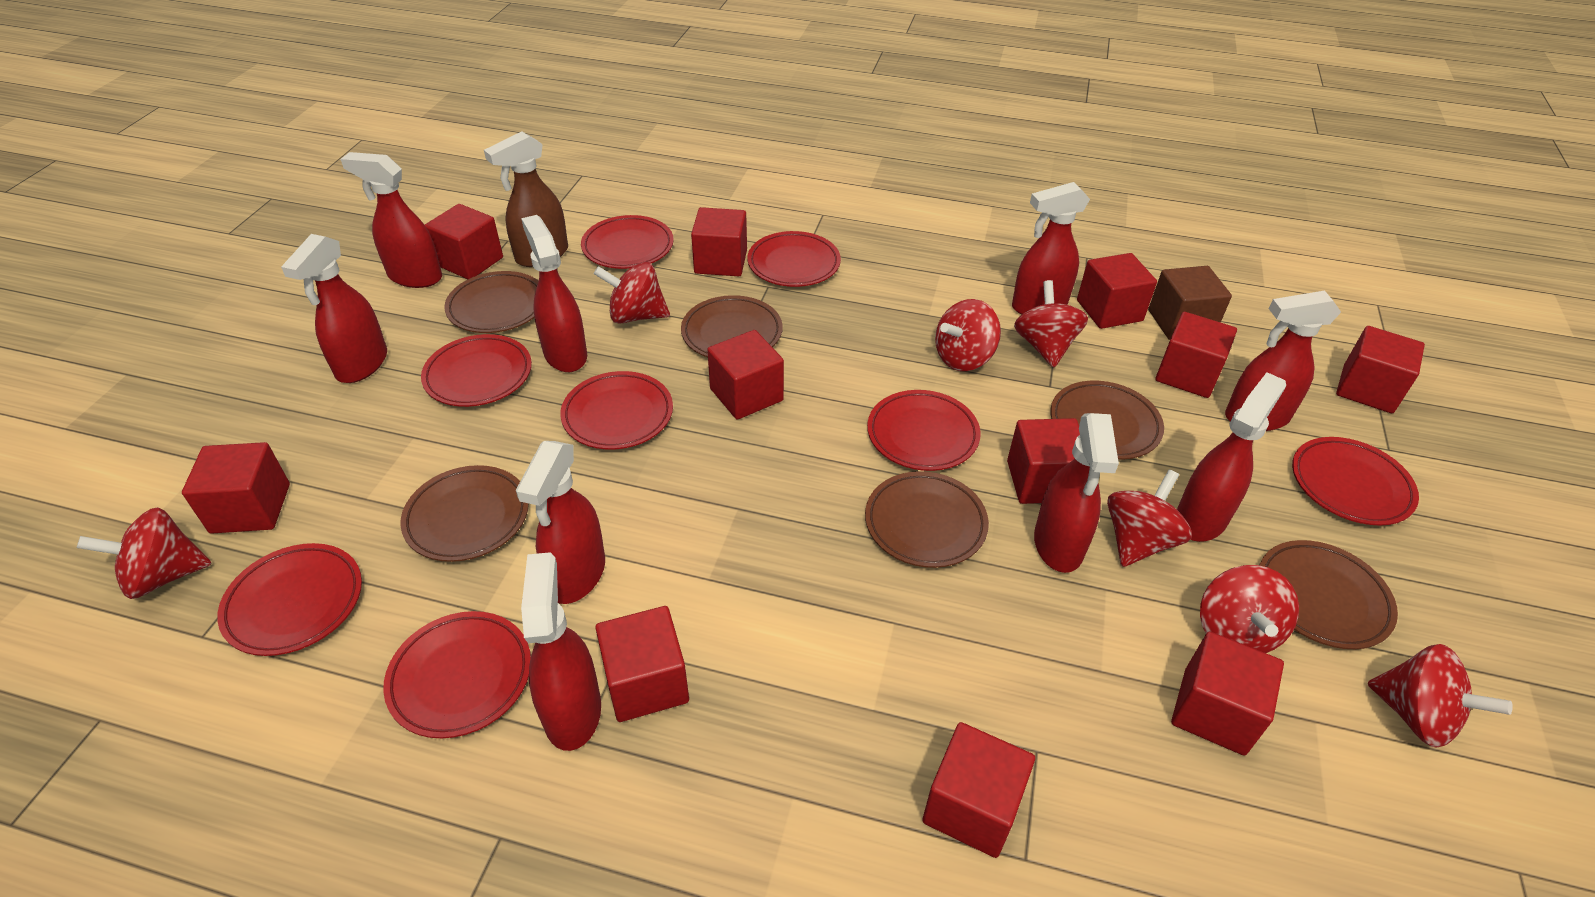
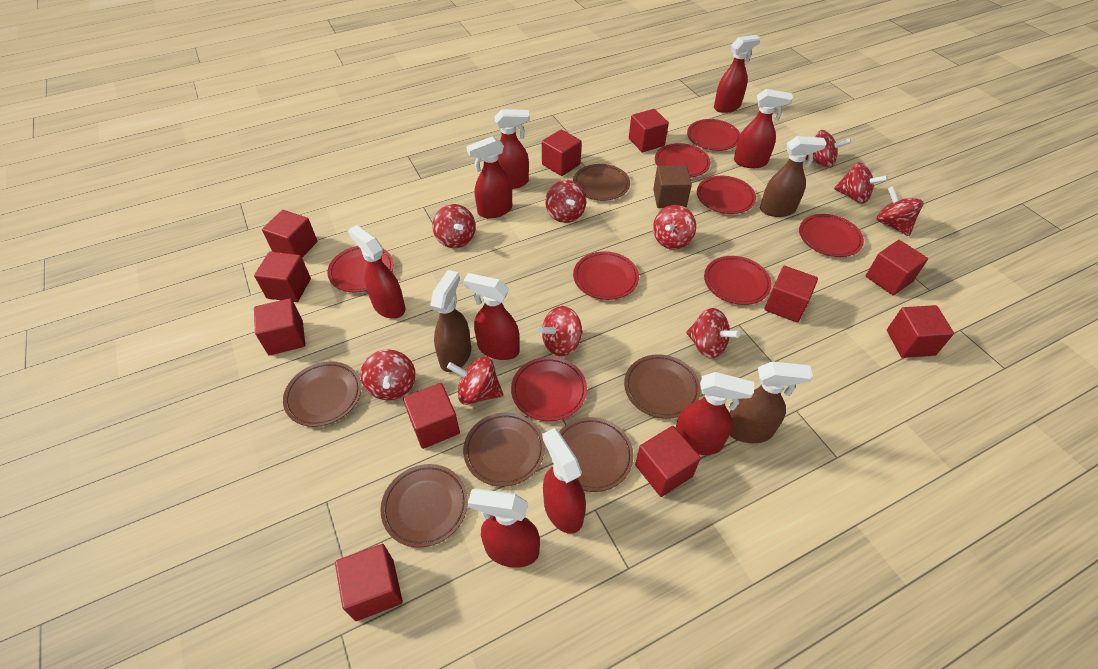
brown spray bottle: 1 -> 3
red spinning top: 7 -> 10

